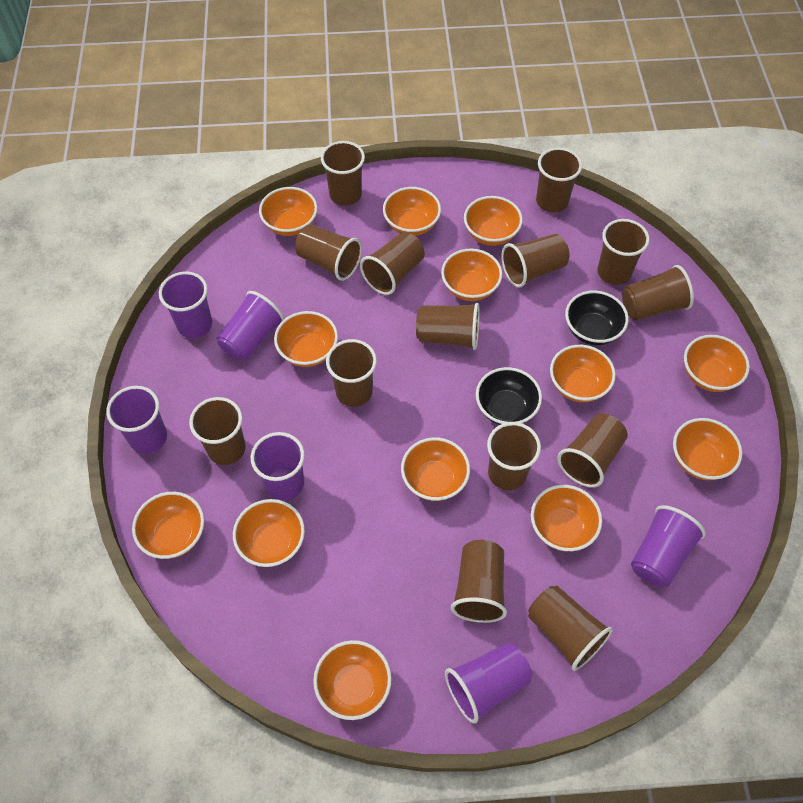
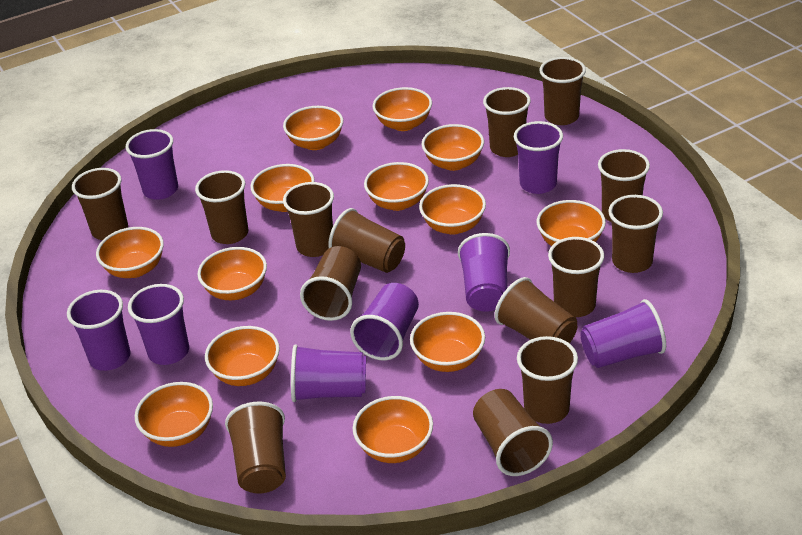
black bowl: 2 -> 0
purple cup: 6 -> 8

